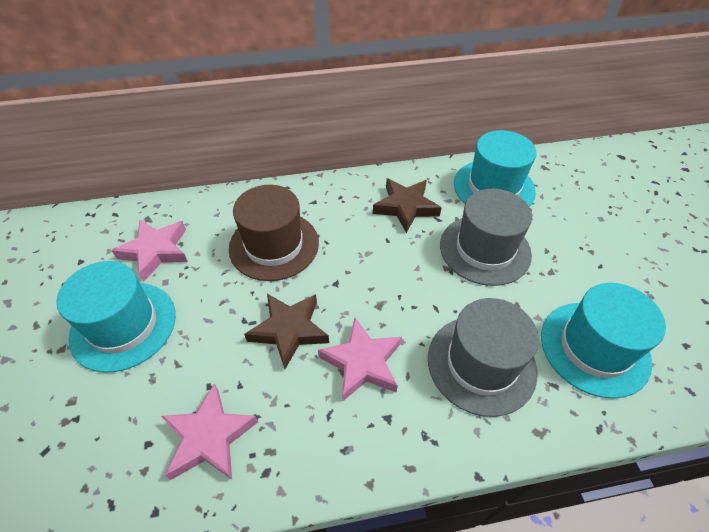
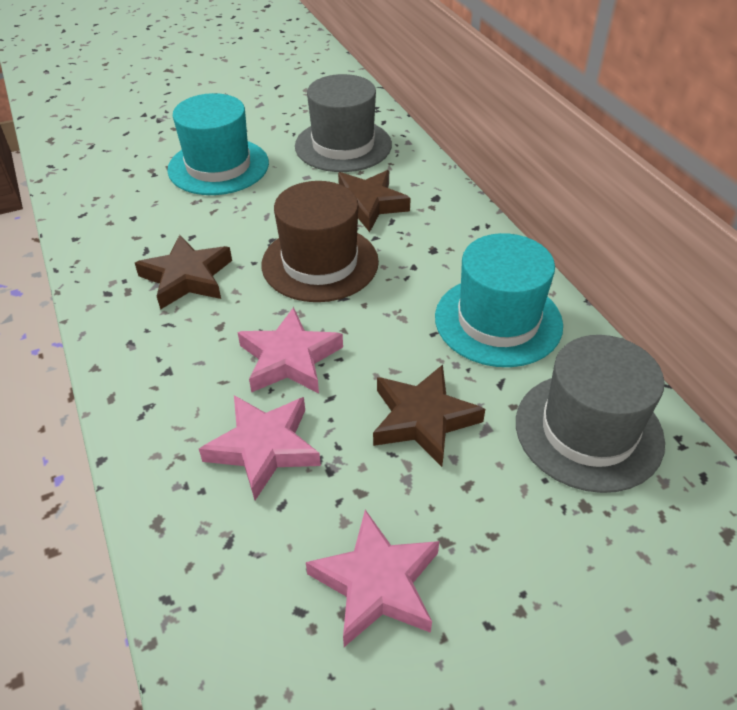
brown star: 2 -> 3
turquoise hat: 3 -> 2

